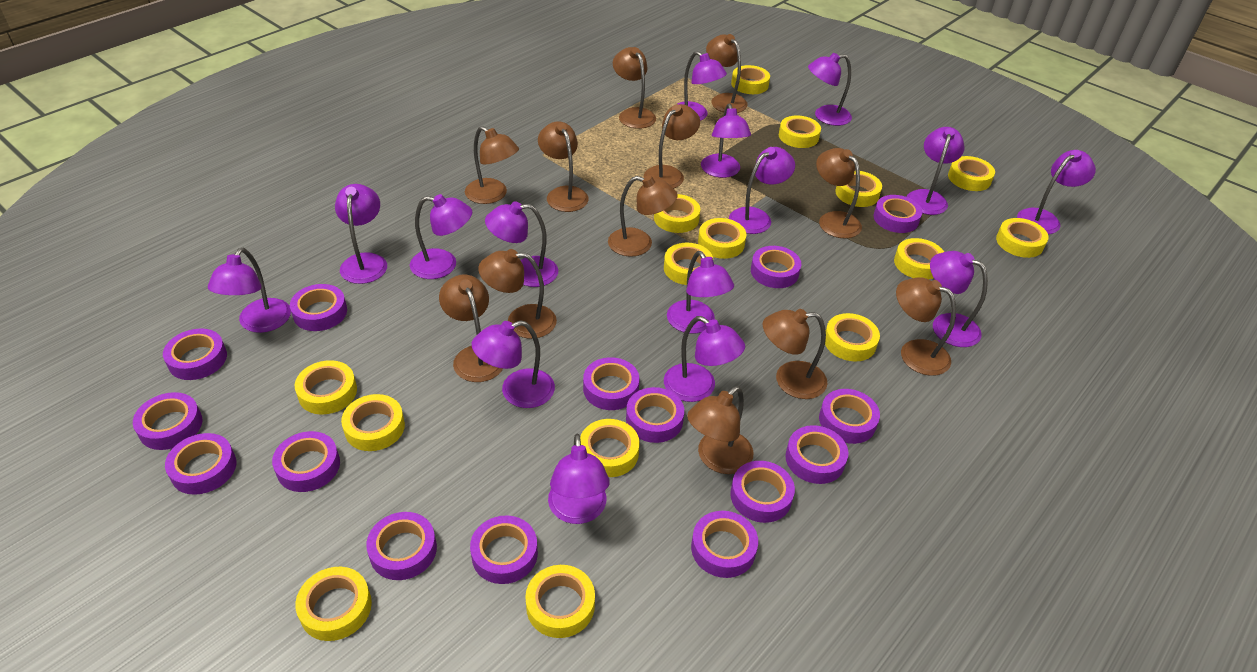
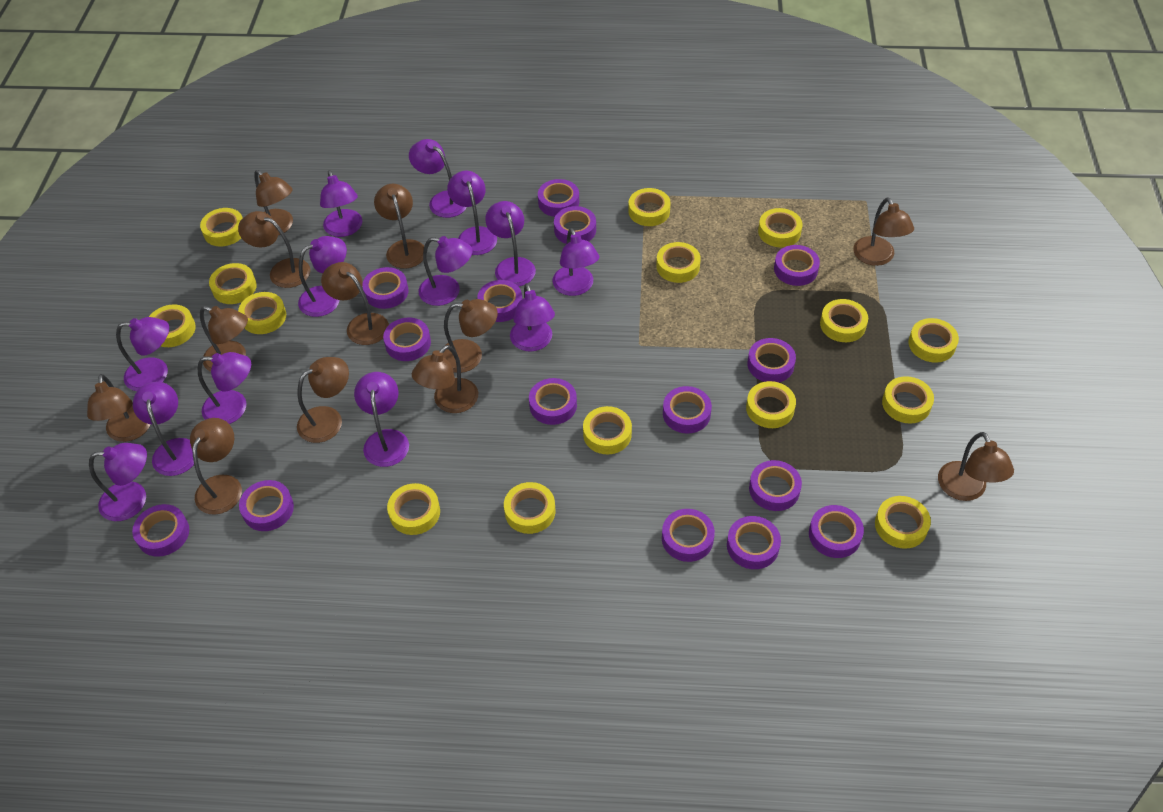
purple lamp: 15 -> 13

